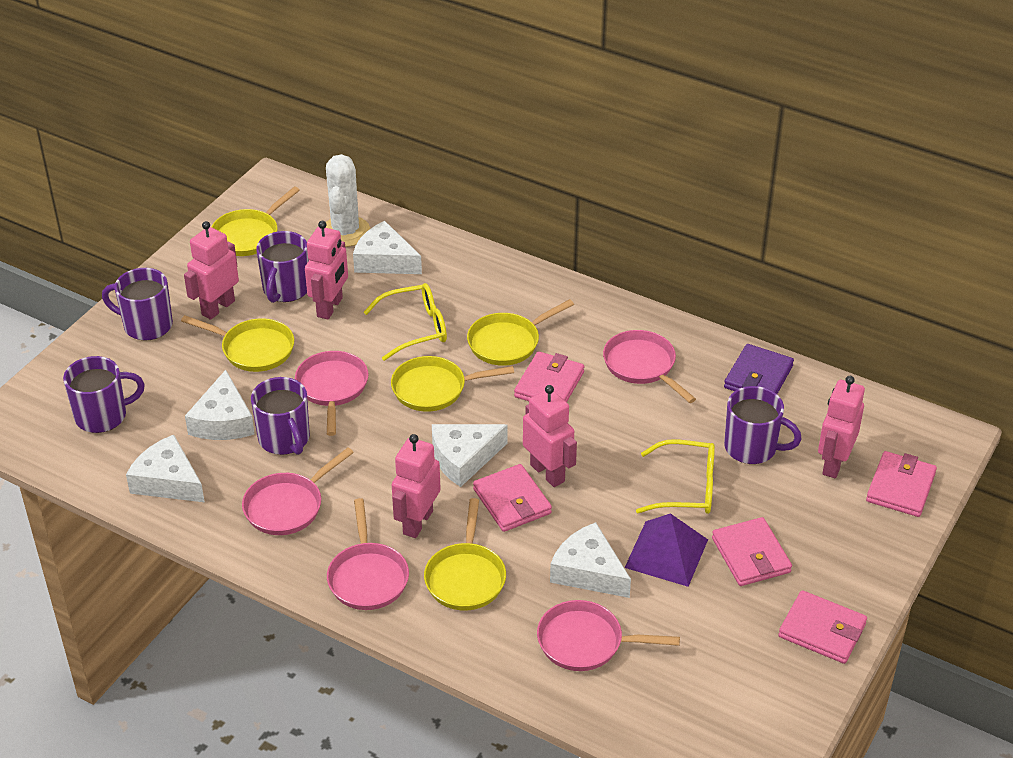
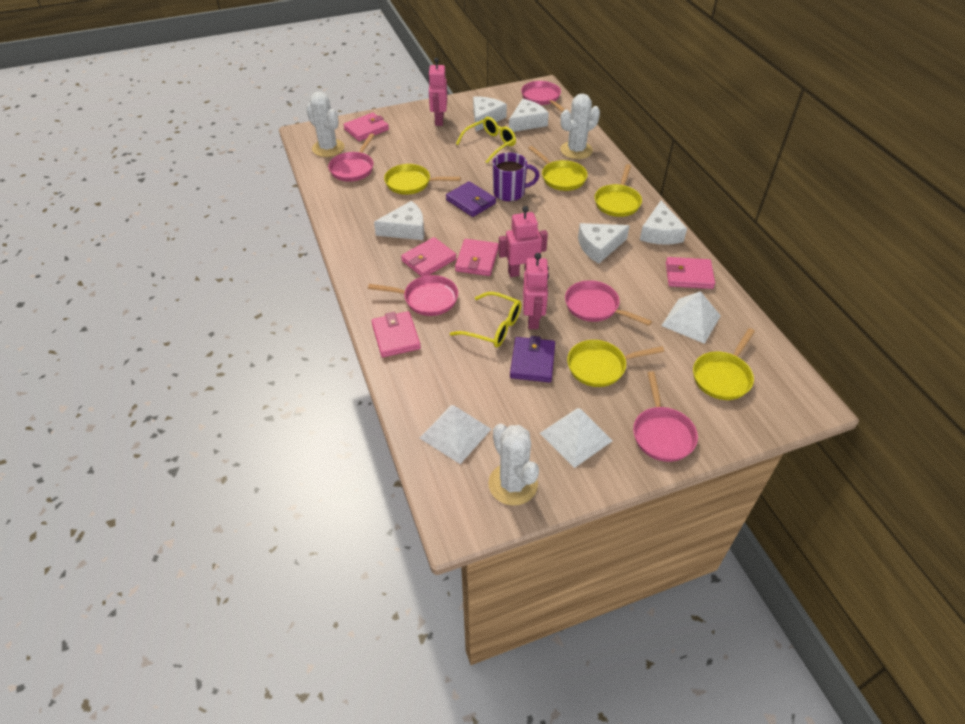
pink robot: 5 -> 3
purple mug: 5 -> 1
purple pyramid: 1 -> 0
purple wallet: 1 -> 2
white cactus: 1 -> 3
white pyramid: 0 -> 3

